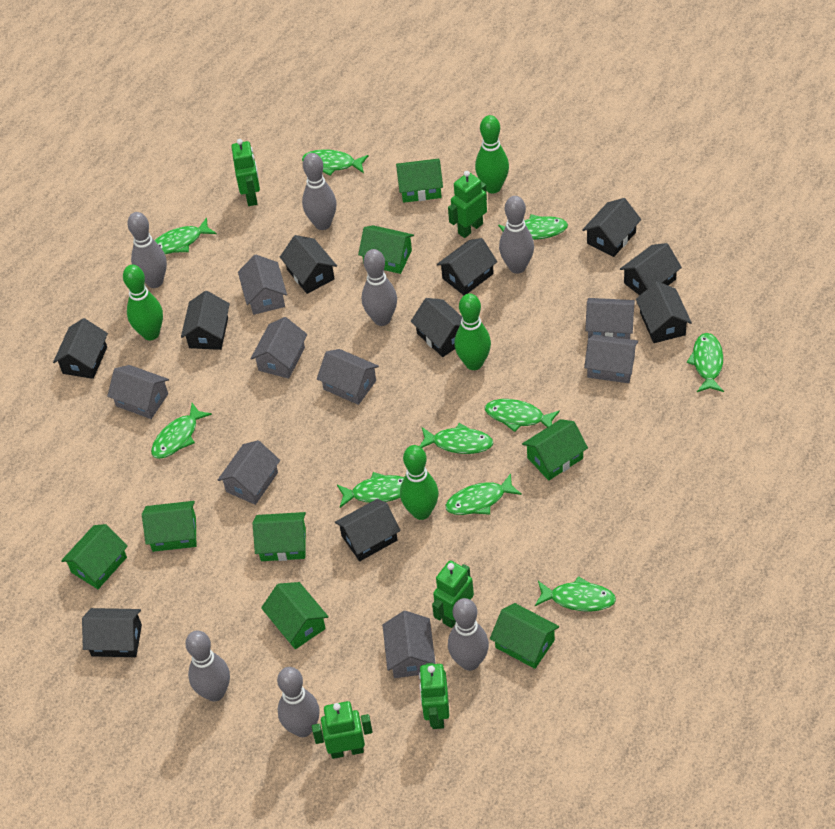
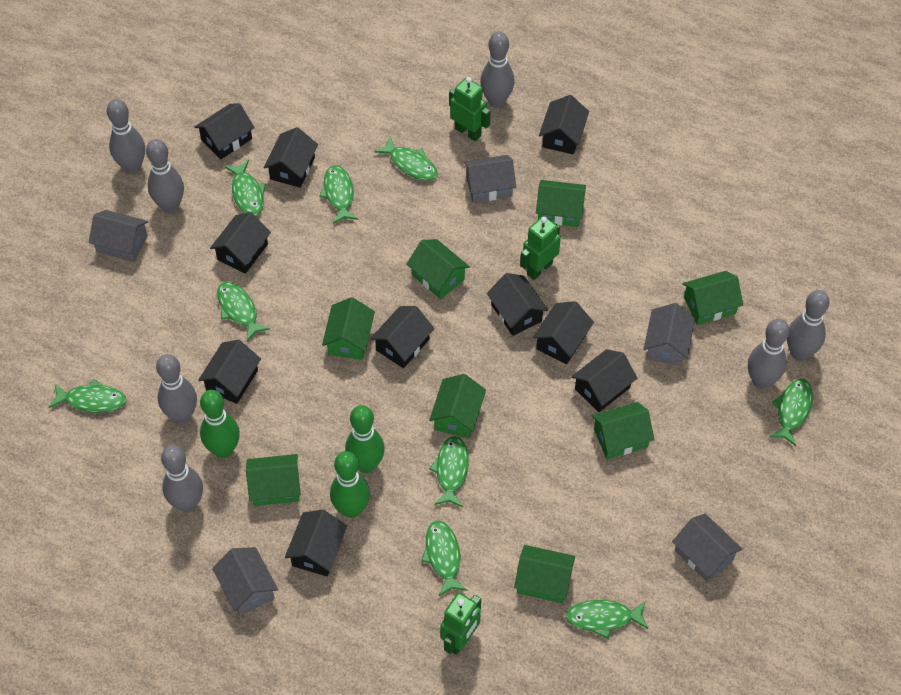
green bowling pin: 4 -> 3
green fish: 10 -> 9
green robot: 5 -> 3
grey house: 8 -> 5

